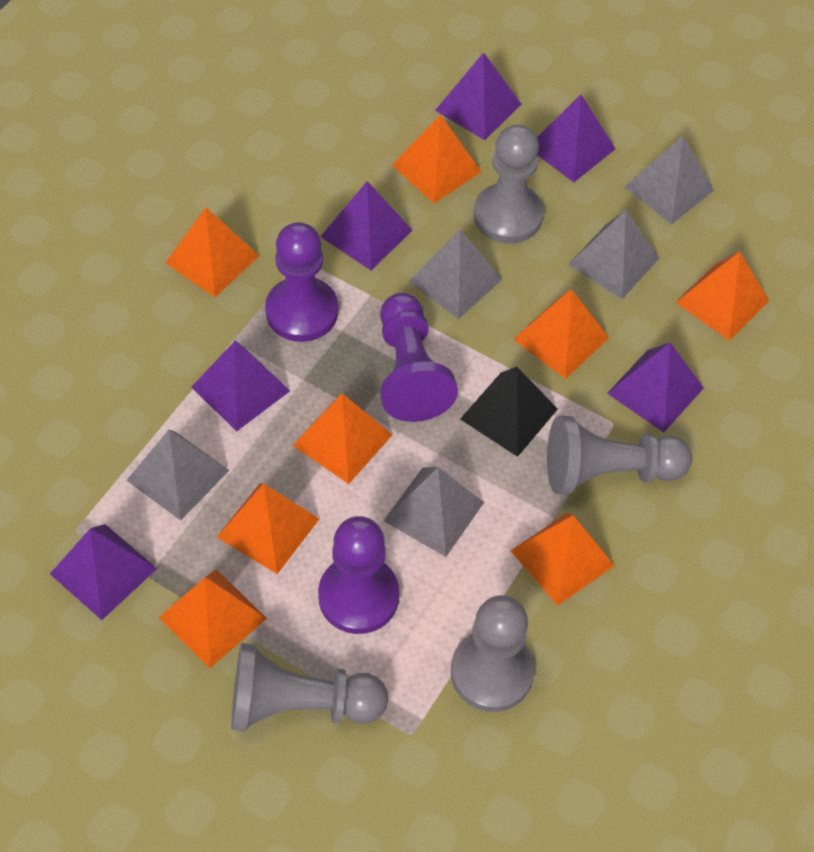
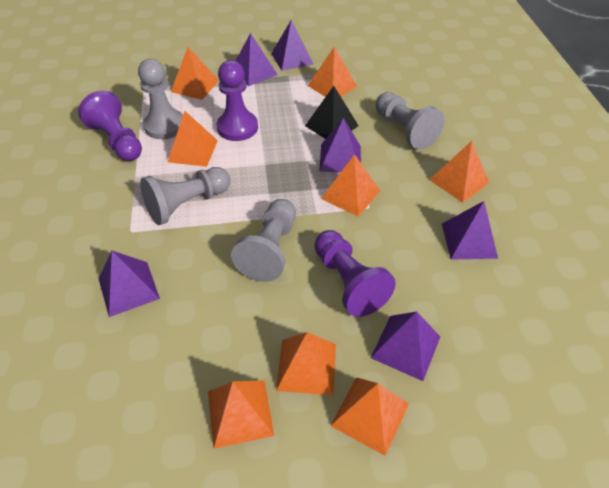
grey pyramid: 5 -> 0

